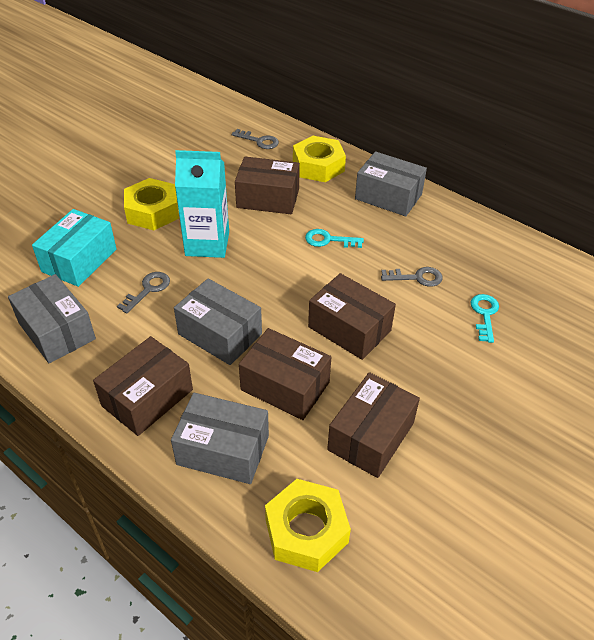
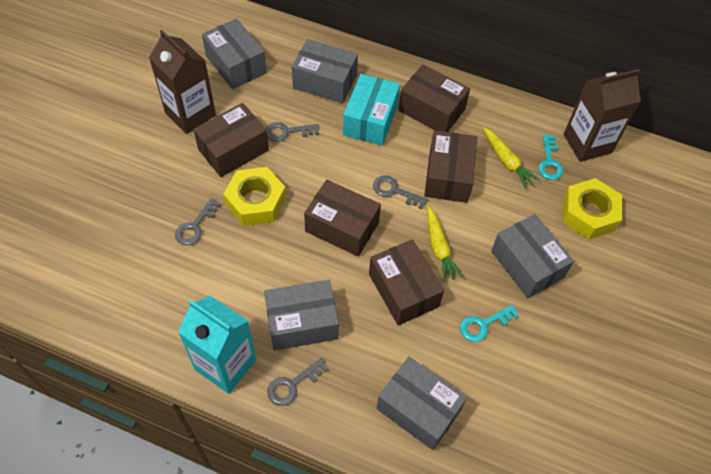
brown carton: 0 -> 2
grey box: 4 -> 5
grey key: 3 -> 4
yellow carrot: 0 -> 2
yellow nut: 3 -> 2

